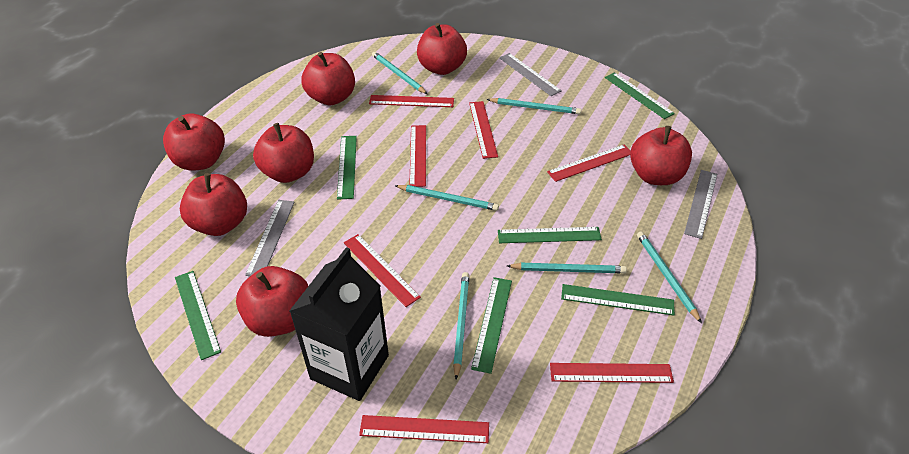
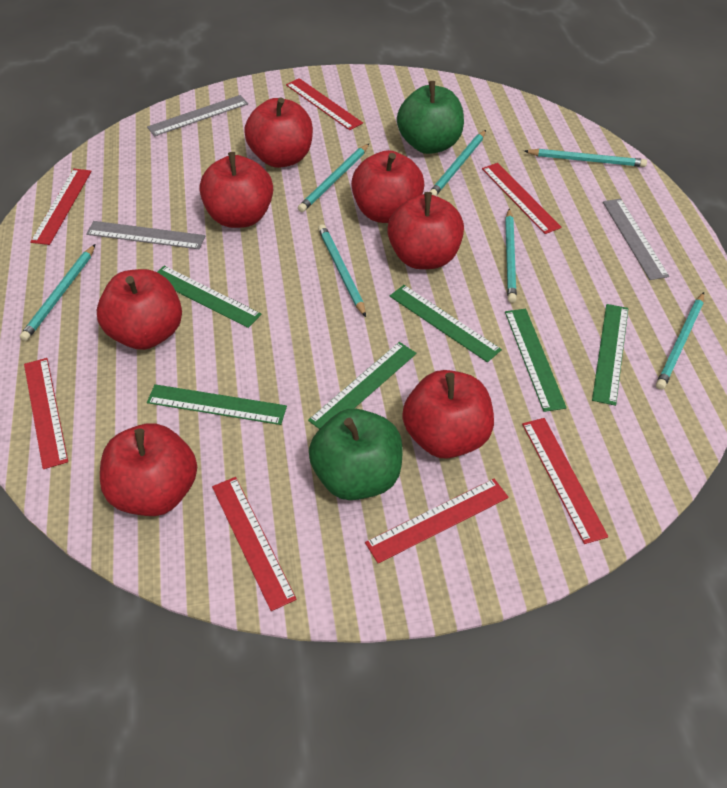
black carton: 1 -> 0
green apple: 0 -> 2
turquoise pencil: 6 -> 7

